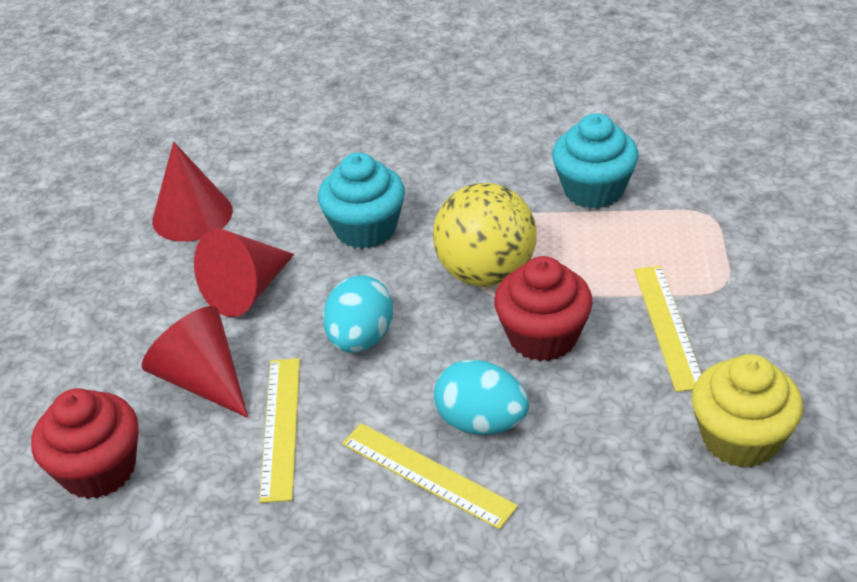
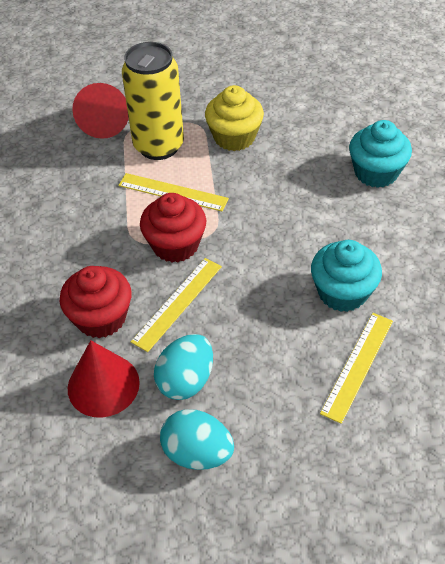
red cone: 3 -> 2
yellow ball: 1 -> 0
yellow can: 0 -> 1

